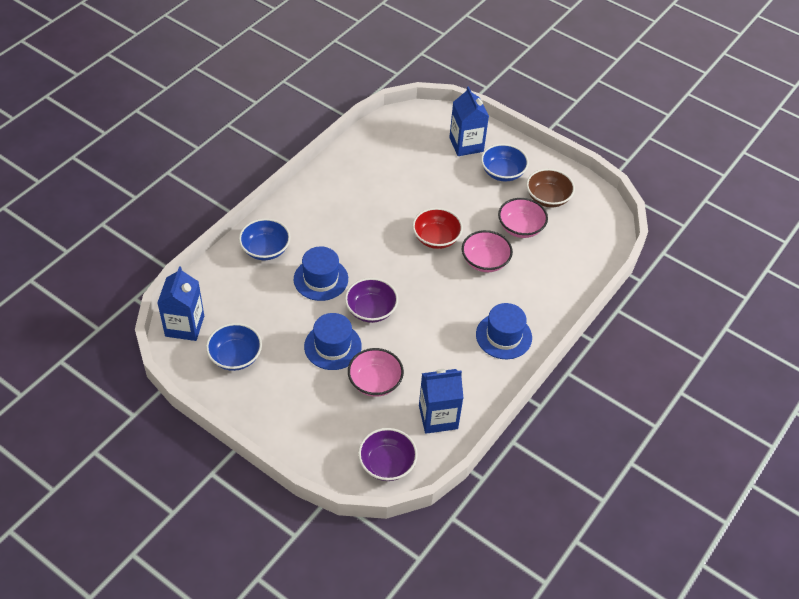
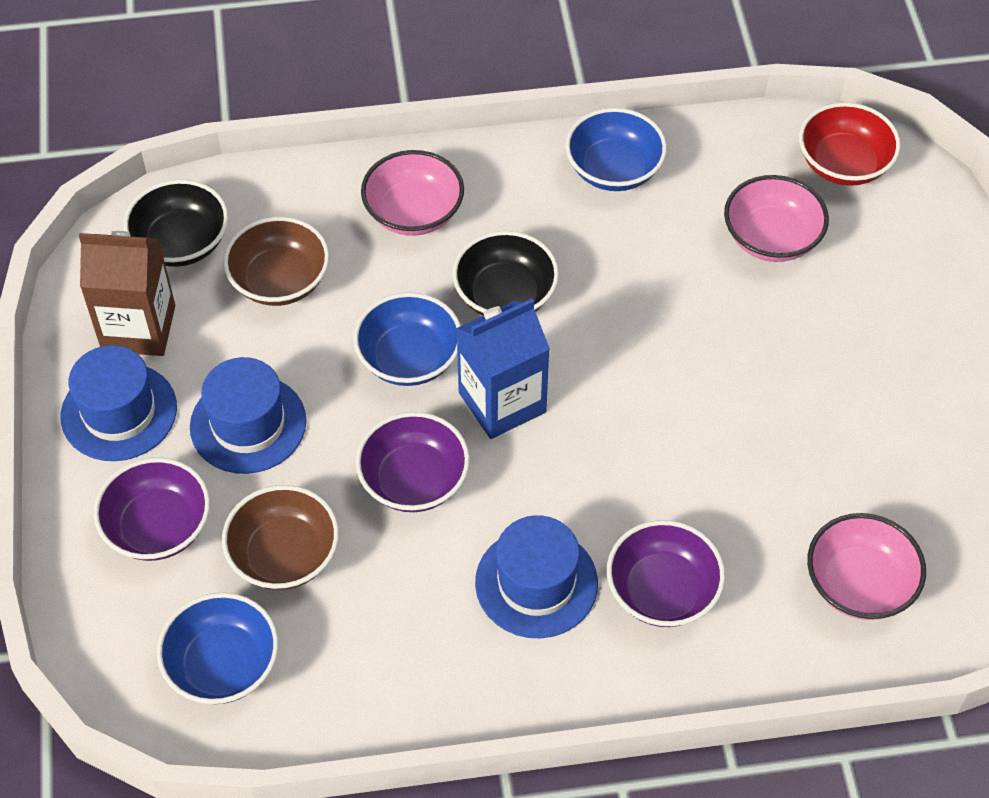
black bowl: 0 -> 2
blue carton: 3 -> 1
brown bowl: 1 -> 2
brown carton: 0 -> 1
purple bowl: 2 -> 3

